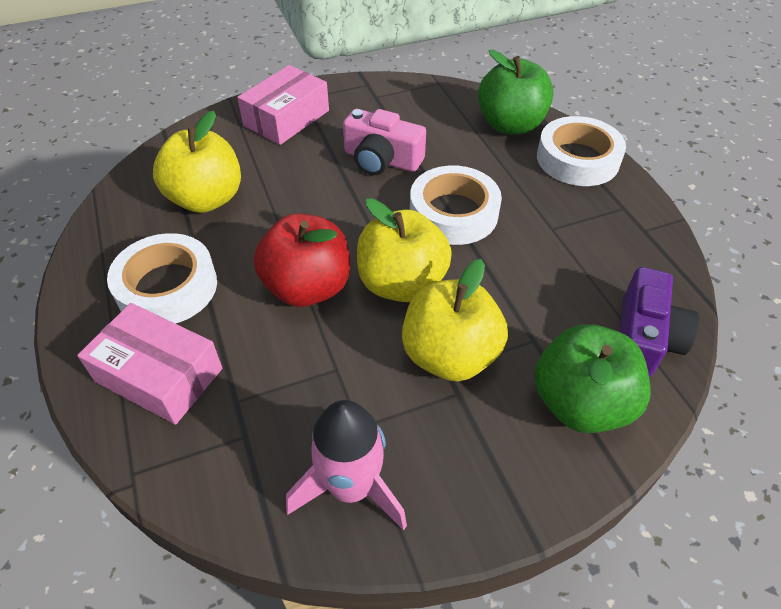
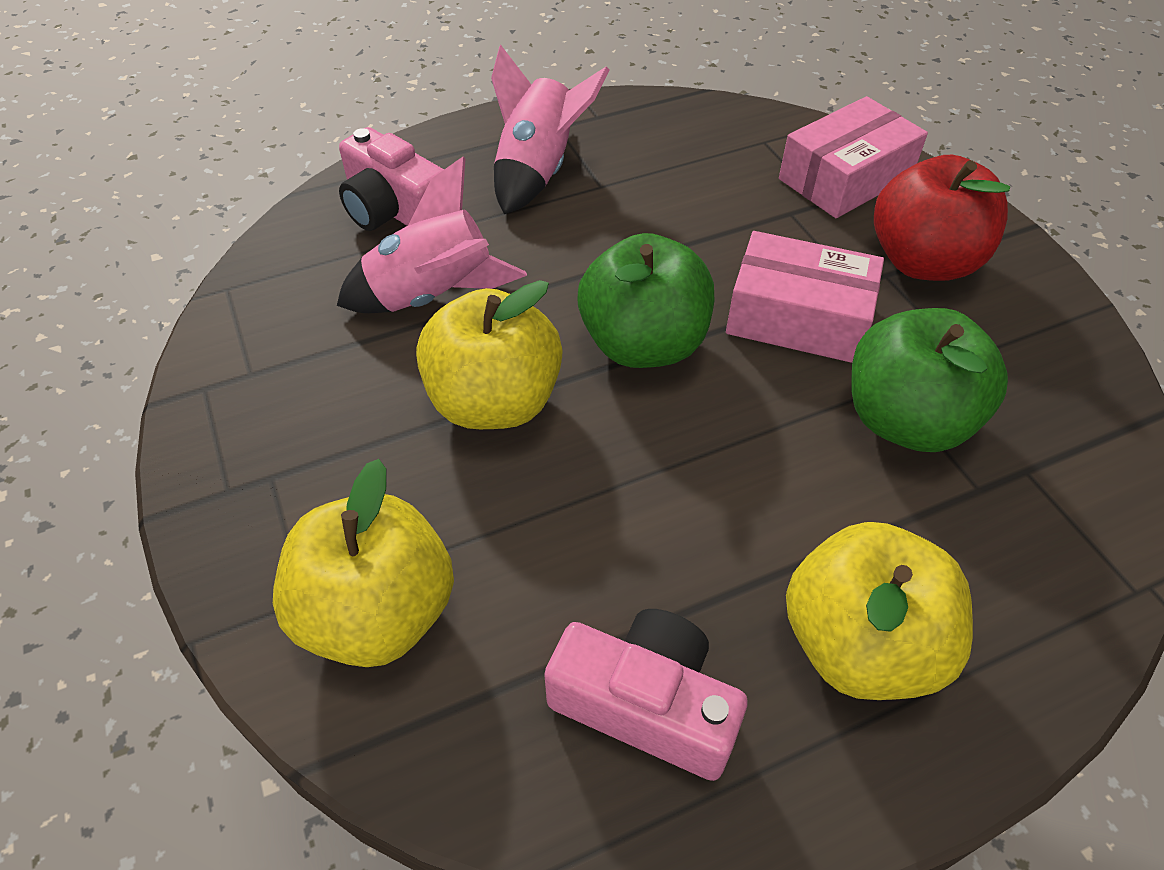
pink camera: 1 -> 2
pink rocket: 1 -> 2
purple camera: 1 -> 0
white tape: 3 -> 0

